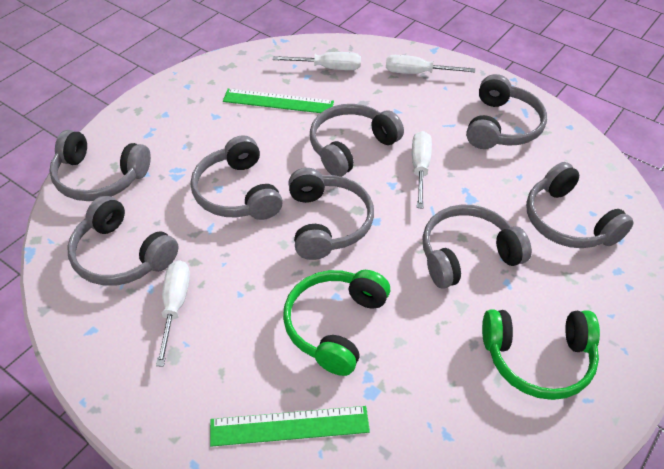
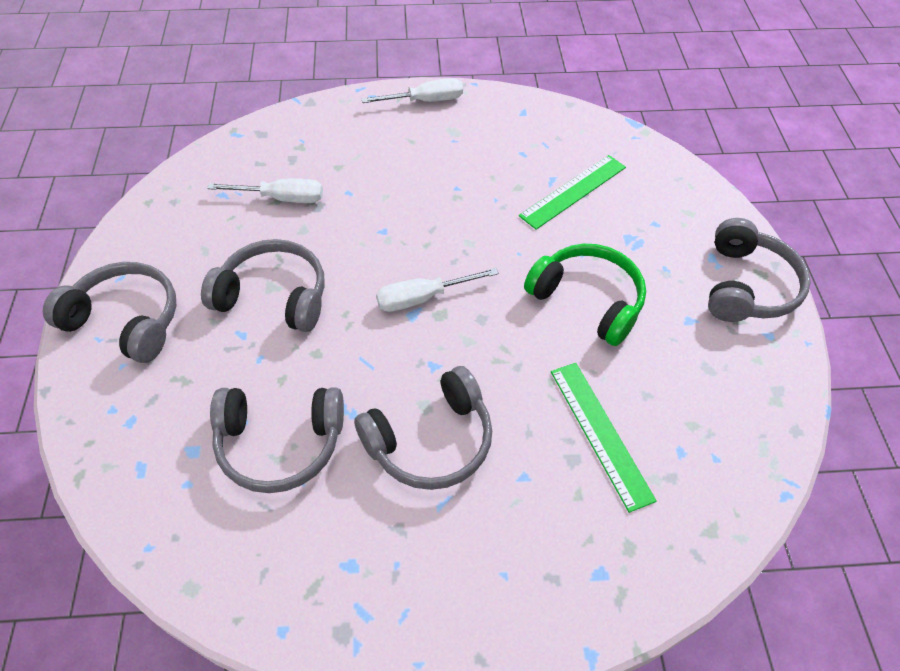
green headphones: 2 -> 1
grey headphones: 8 -> 5
white screwdriver: 4 -> 3

